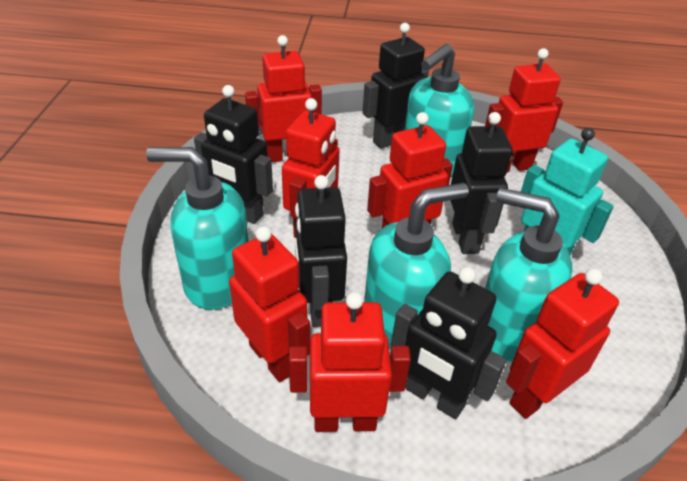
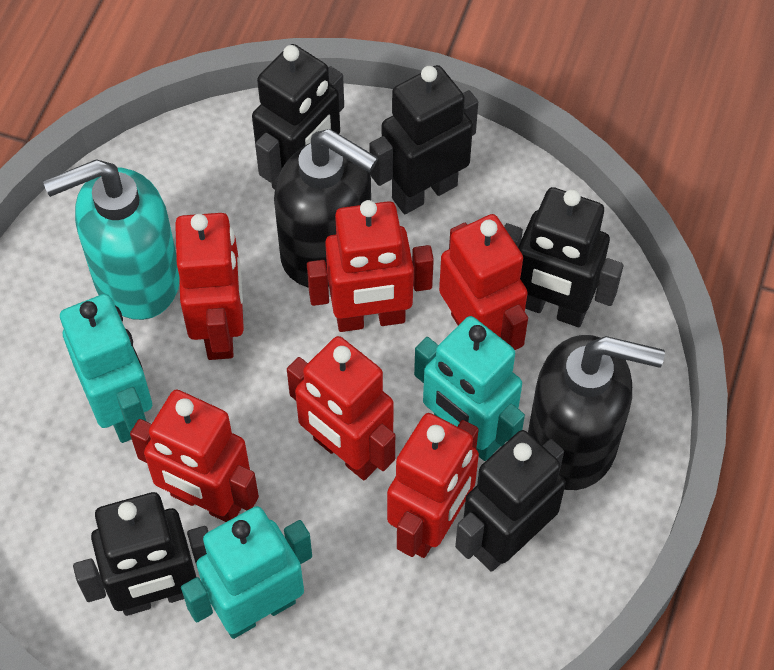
black soap dispenser: 0 -> 2
red robot: 7 -> 6
turquoise robot: 1 -> 3
turquoise soap dispenser: 4 -> 1

